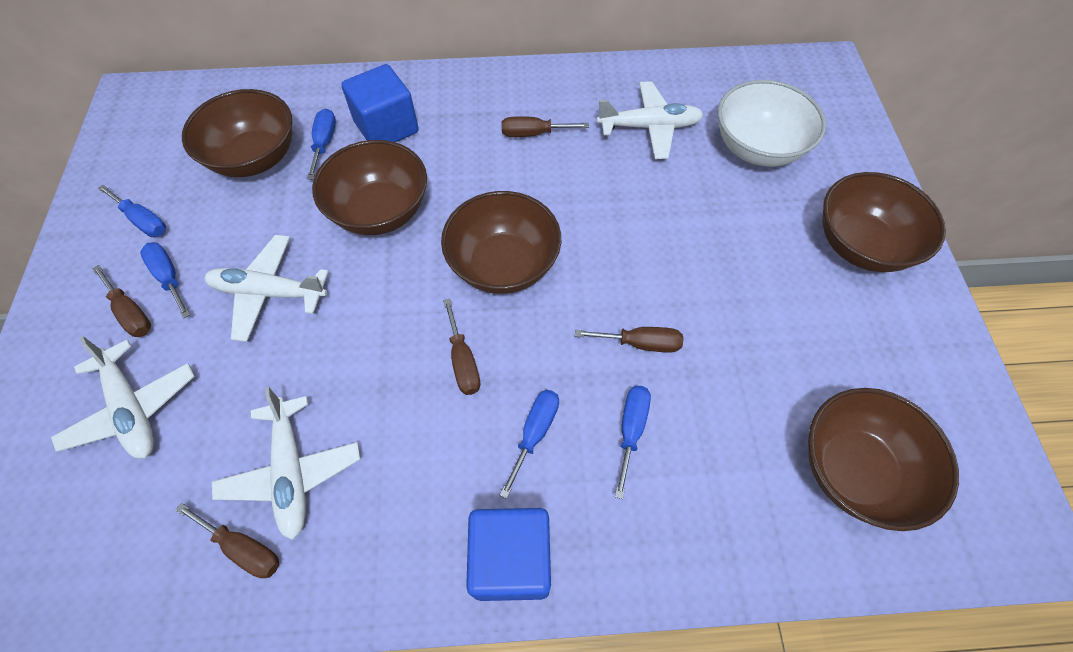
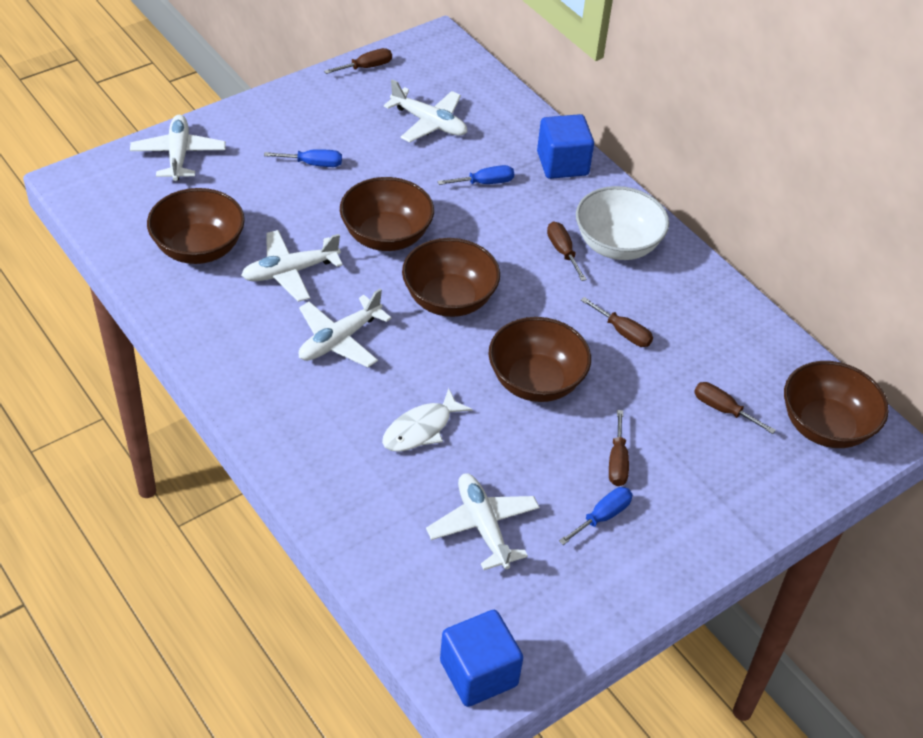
blue screwdriver: 5 -> 3
white fish: 0 -> 1
white plane: 4 -> 5

